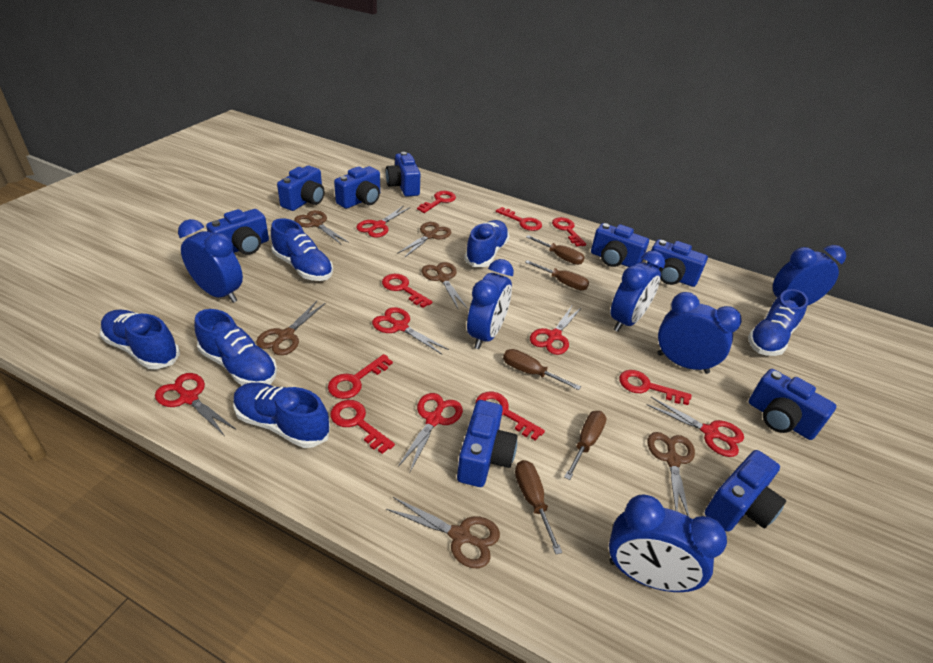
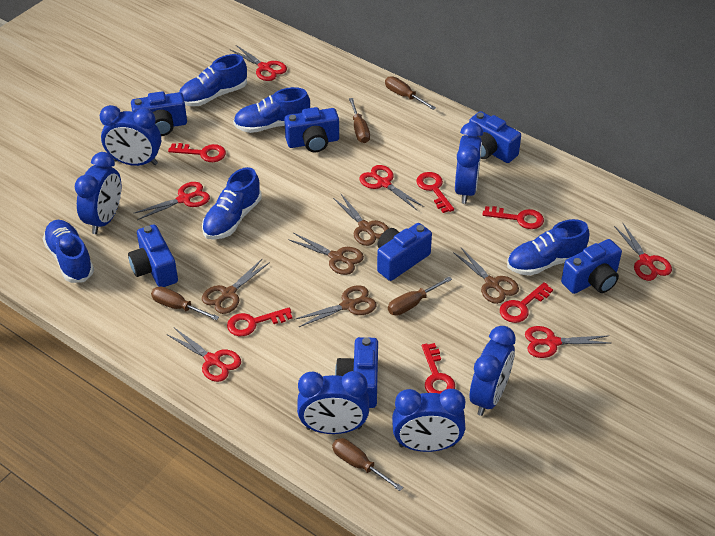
blue camera: 9 -> 7
blue shoe: 6 -> 5
brown scissors: 6 -> 5
red key: 8 -> 6

